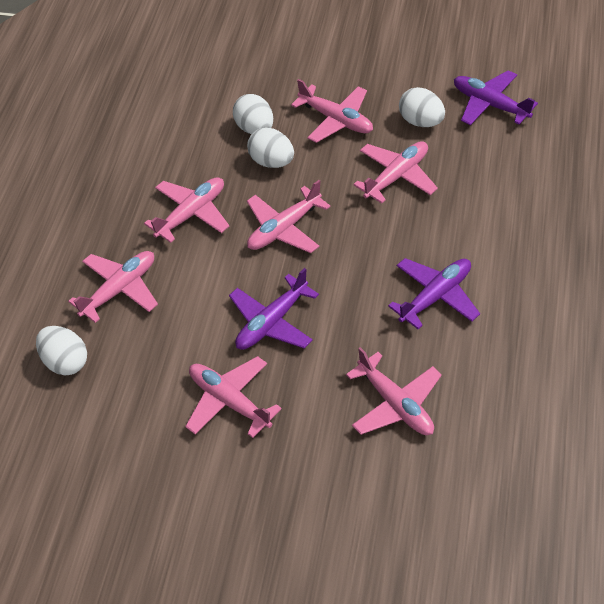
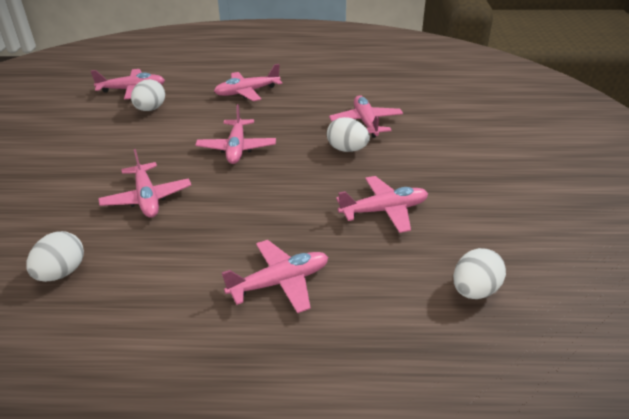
purple plane: 3 -> 0

